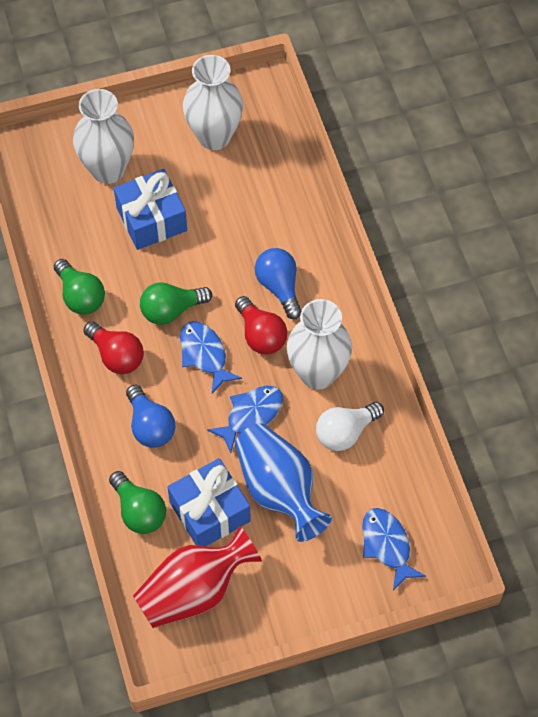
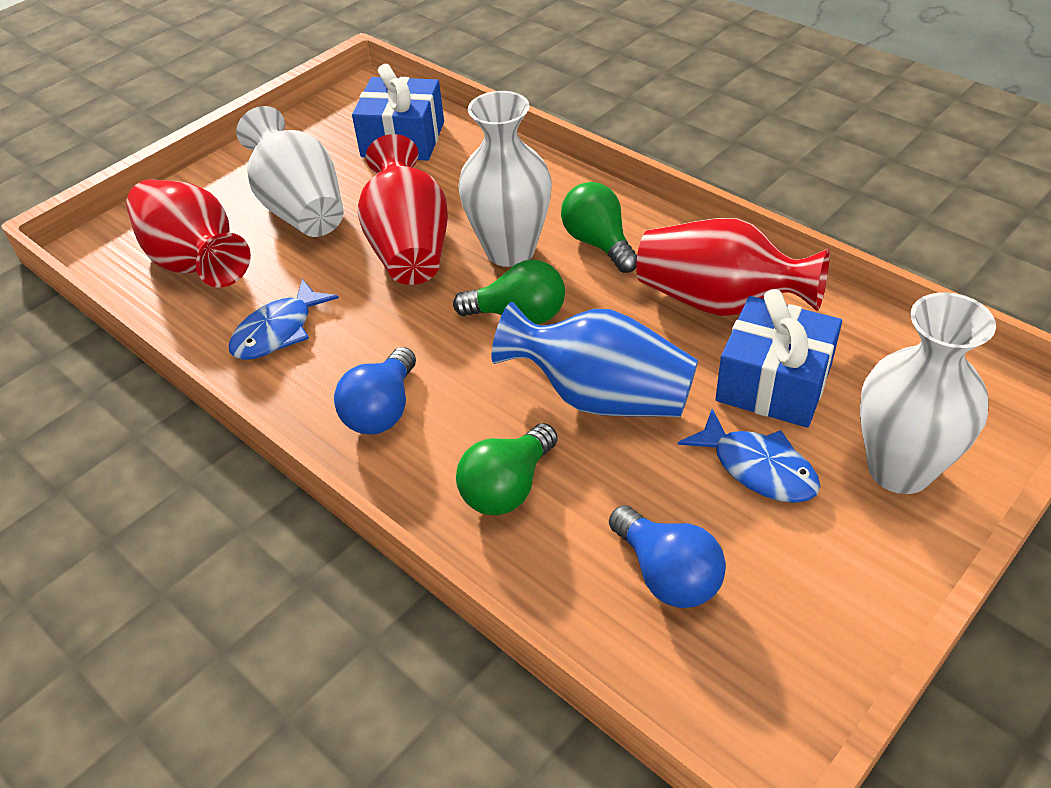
blue fish: 3 -> 2
red light bulb: 2 -> 0
red vase: 1 -> 3
white light bulb: 1 -> 0

